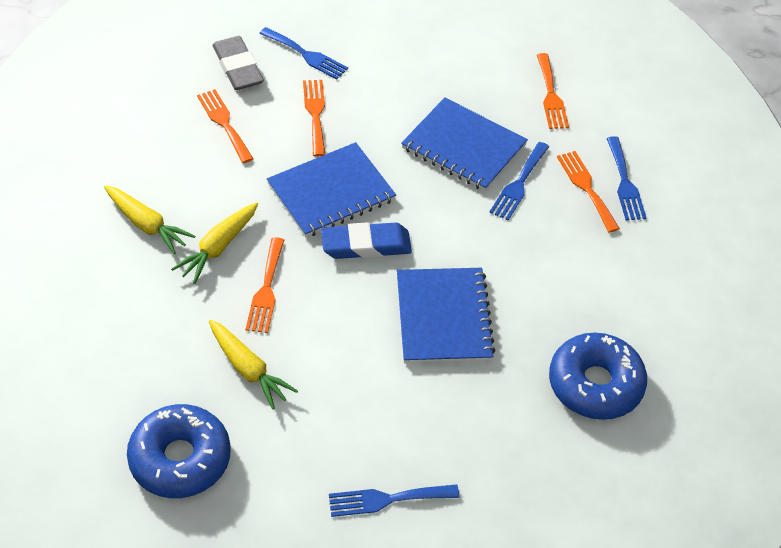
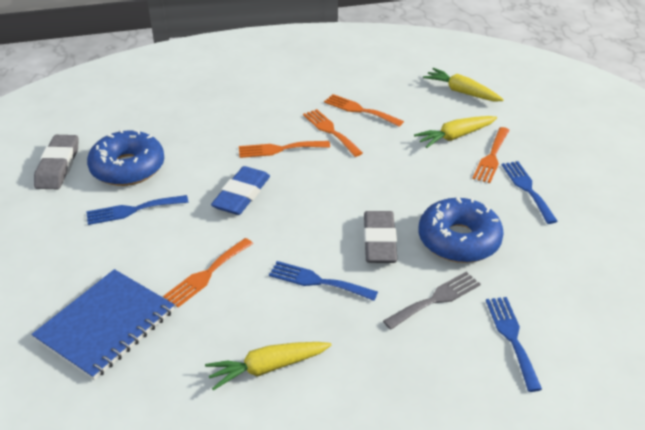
blue notebook: 3 -> 1
grey eraser: 1 -> 2
grey fork: 0 -> 1

